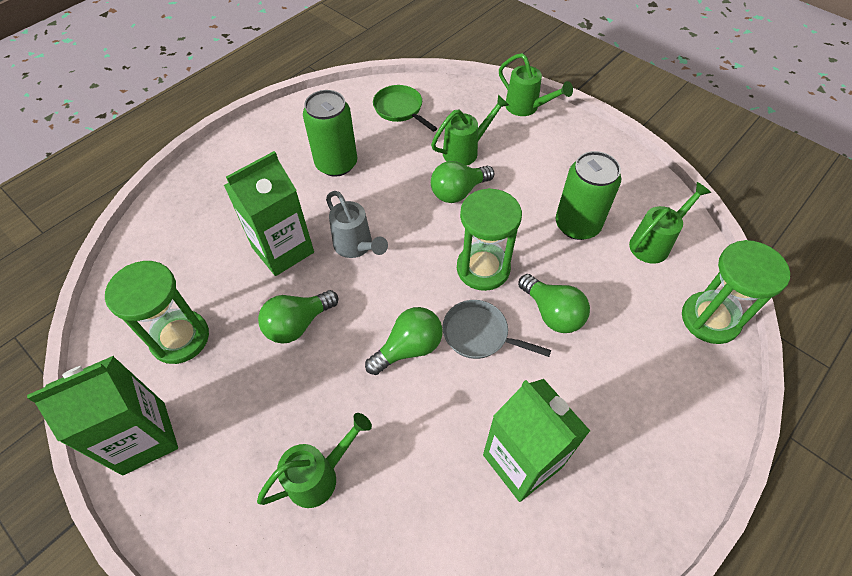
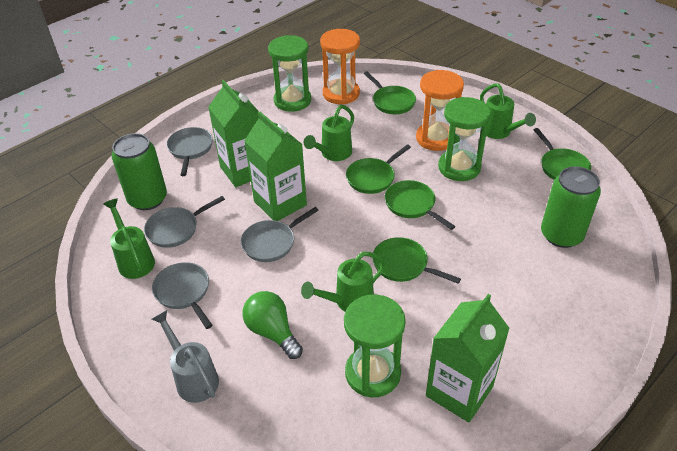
green light bulb: 4 -> 1
green pan: 1 -> 5
grey pan: 1 -> 4
orange hourglass: 0 -> 2

